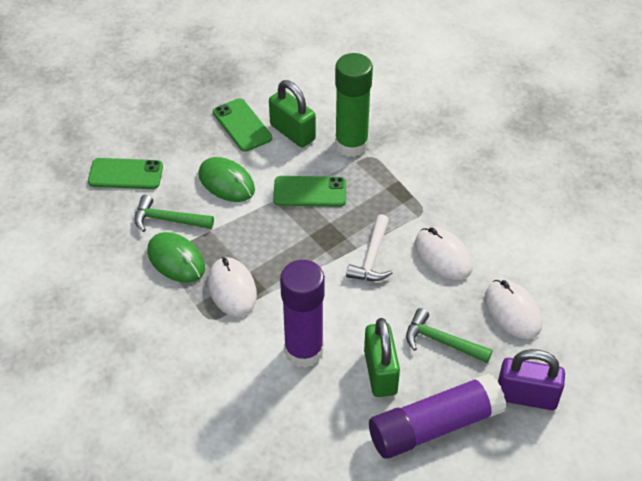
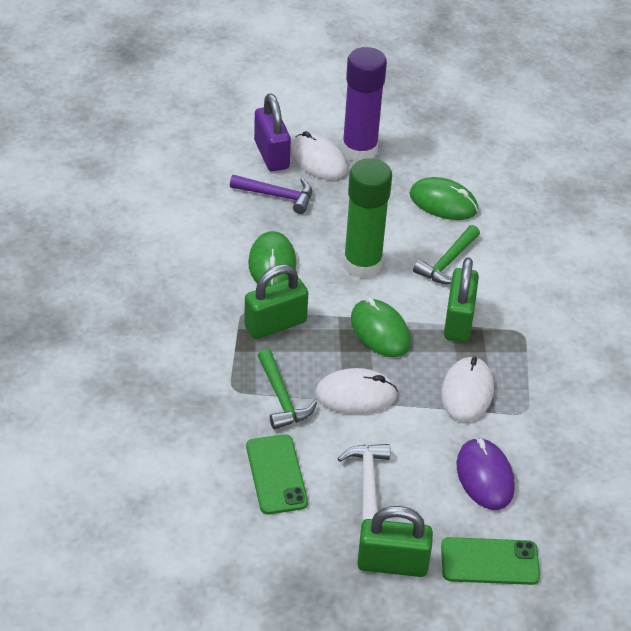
green mouse: 2 -> 3
green padlock: 2 -> 3
green phone: 3 -> 2
purple glue stick: 2 -> 1
purple hammer: 0 -> 1
purple mouse: 0 -> 1

